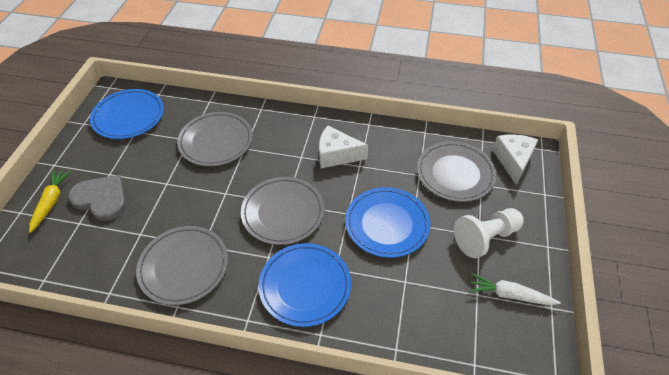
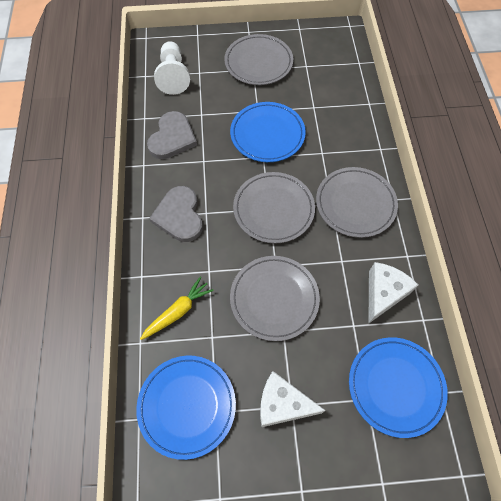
grey heart: 1 -> 2
white carrot: 1 -> 0

